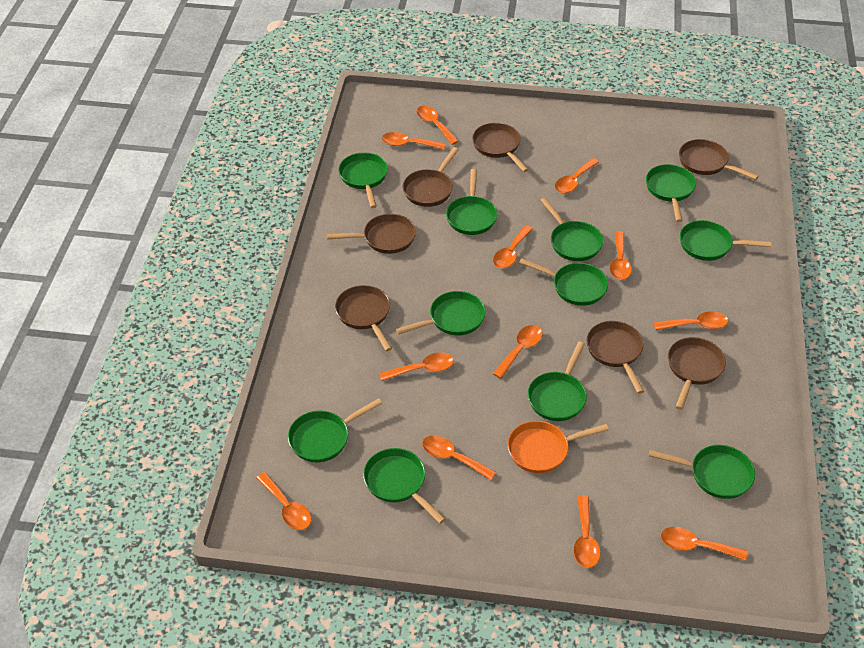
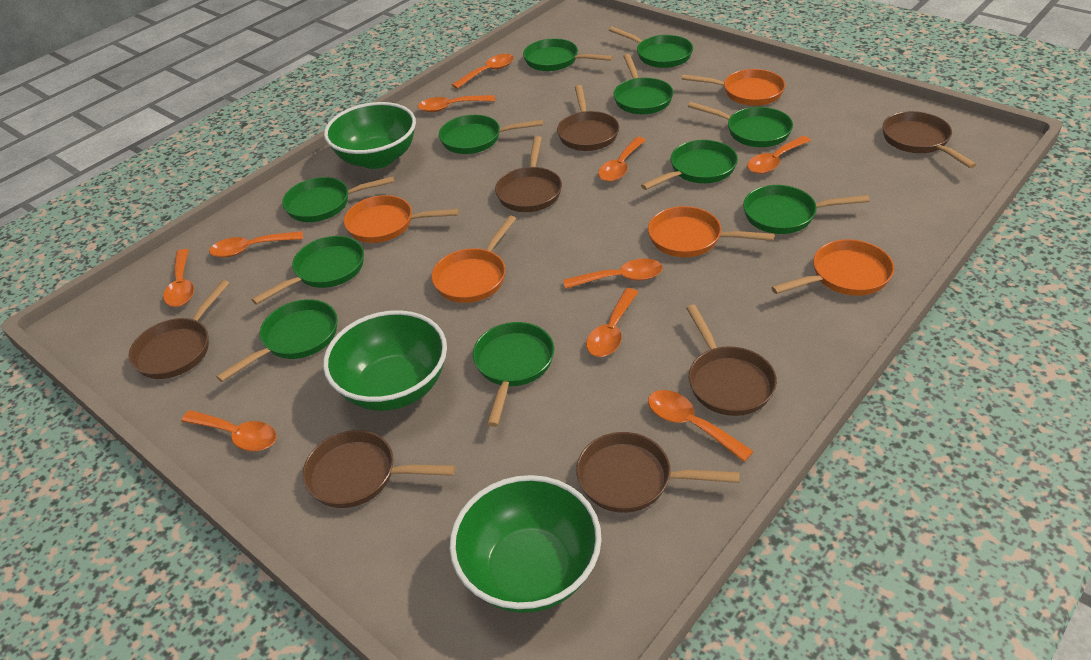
green bowl: 0 -> 3
orange pan: 1 -> 5
orange spoon: 12 -> 10

